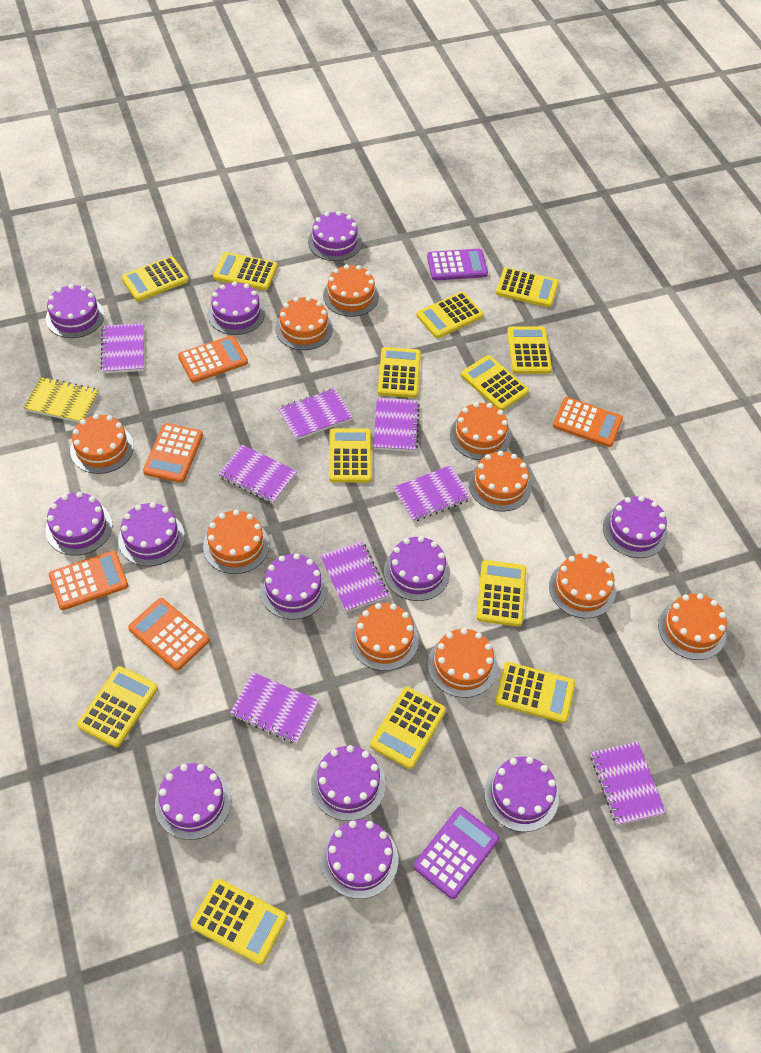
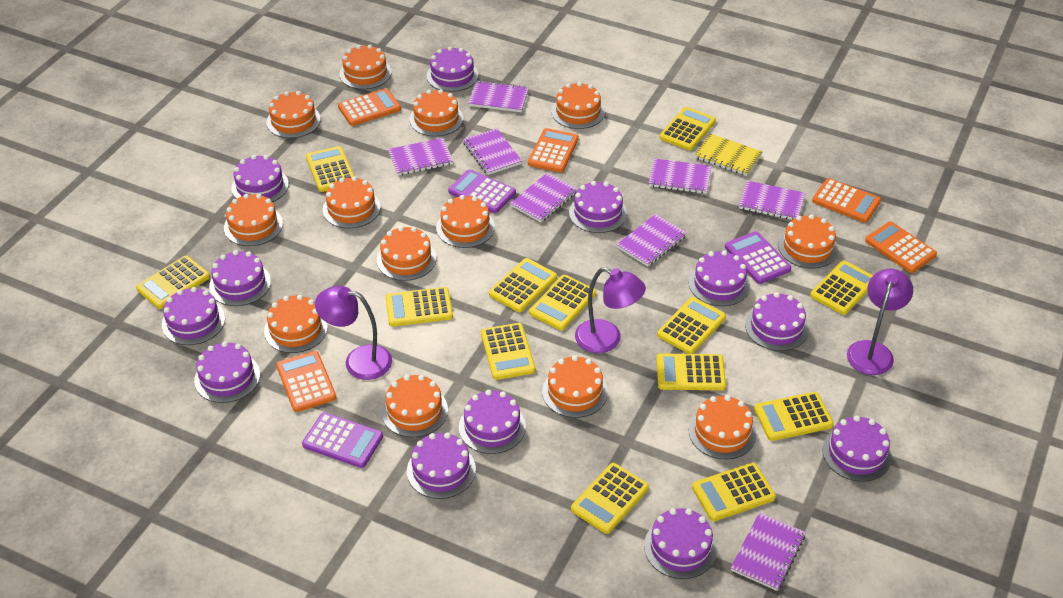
orange cake: 10 -> 13
purple calculator: 2 -> 3
purple lamp: 0 -> 3

